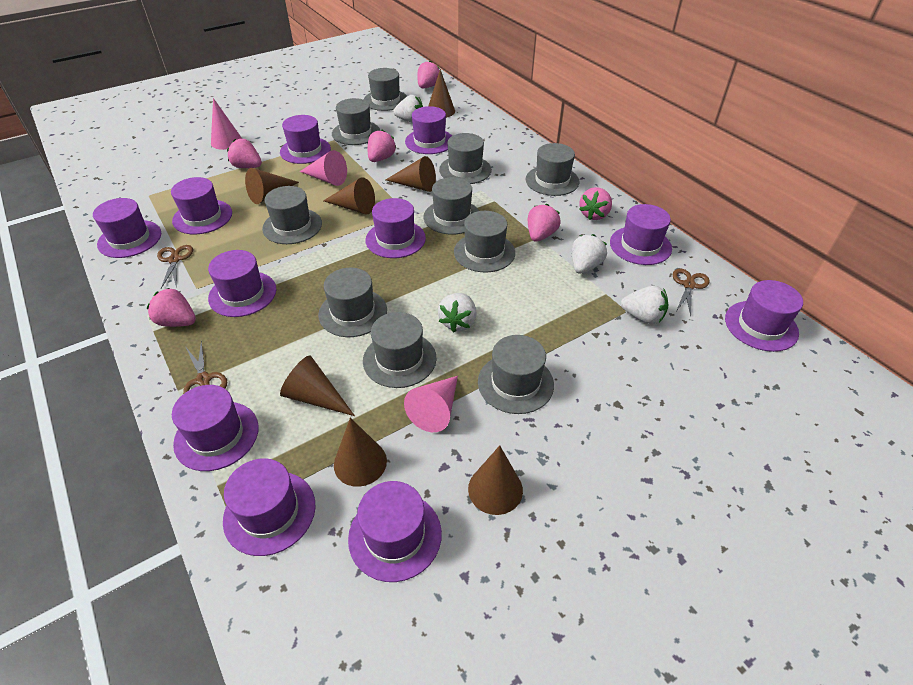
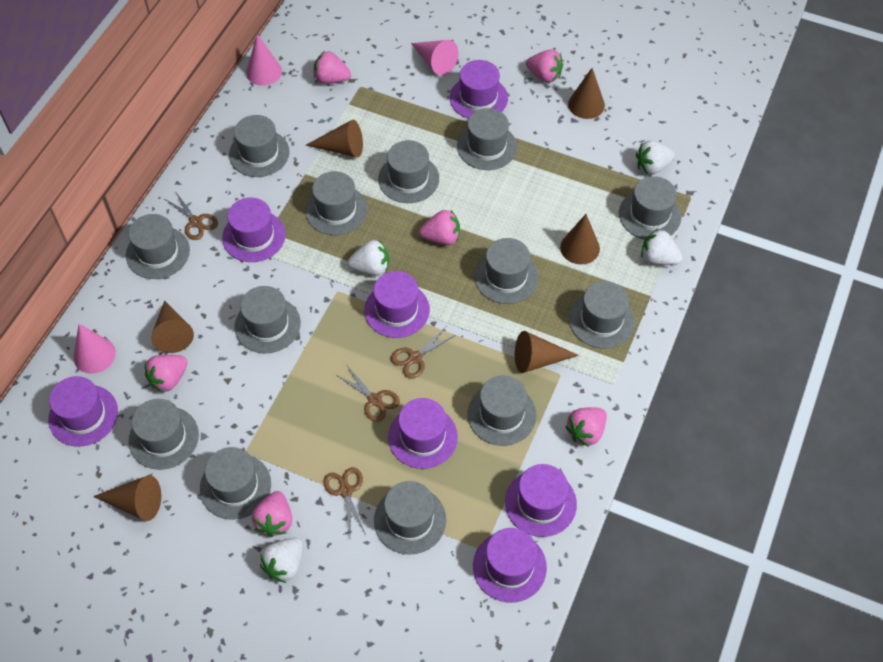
brown cone: 7 -> 6
brown scissors: 3 -> 4
grey hat: 10 -> 13
purple hat: 11 -> 7

